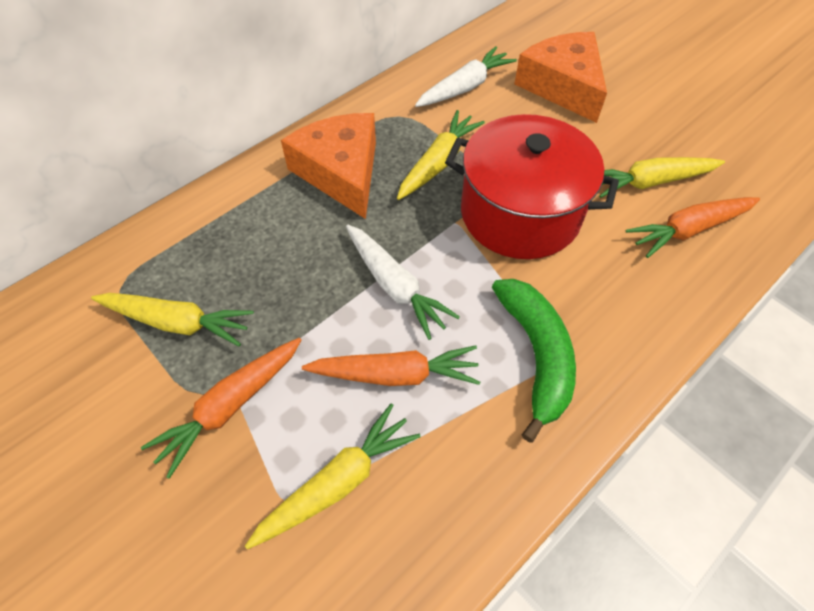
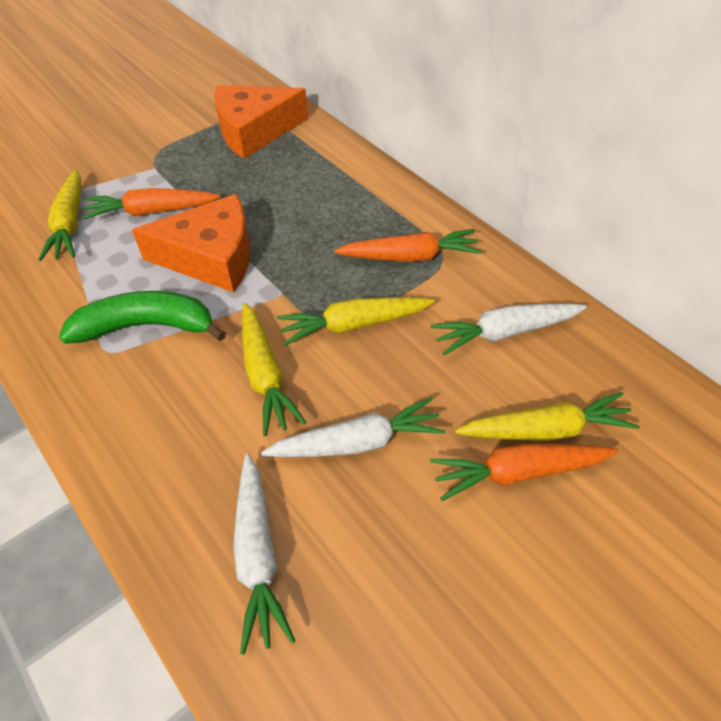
red pot: 1 -> 0
white carrot: 2 -> 3

